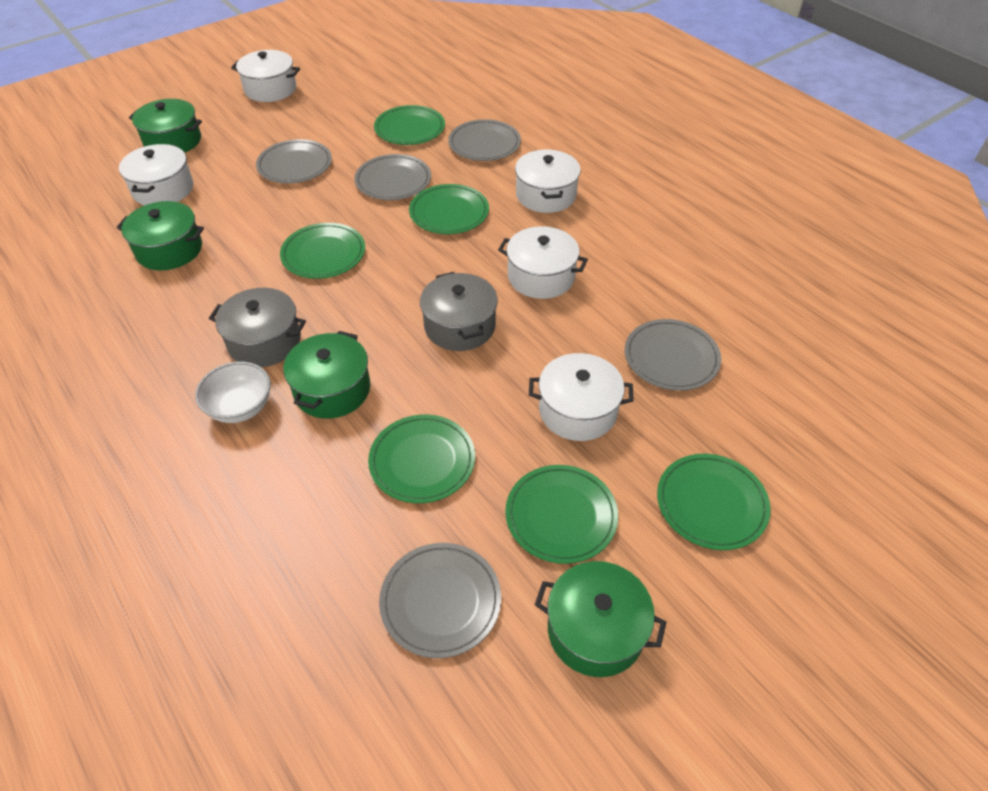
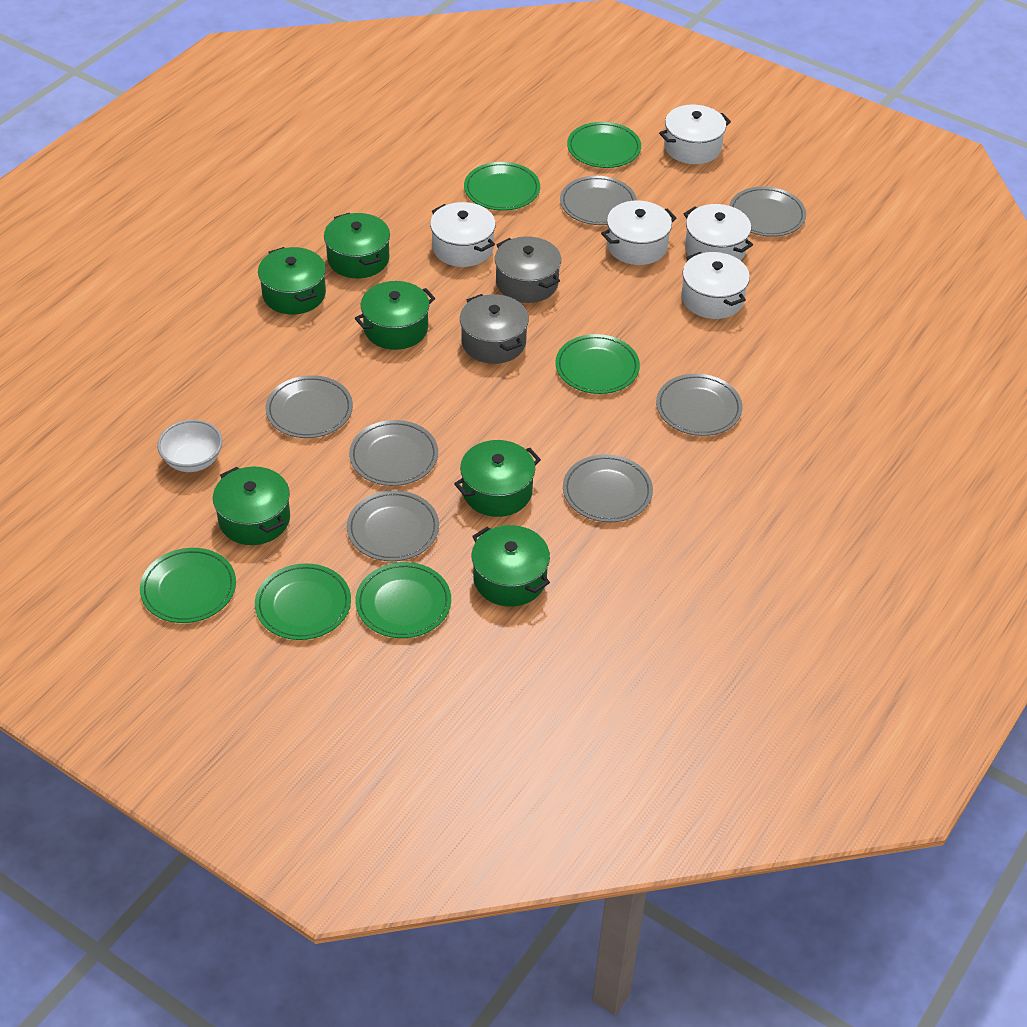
green pot: 4 -> 6
grey plate: 5 -> 7

